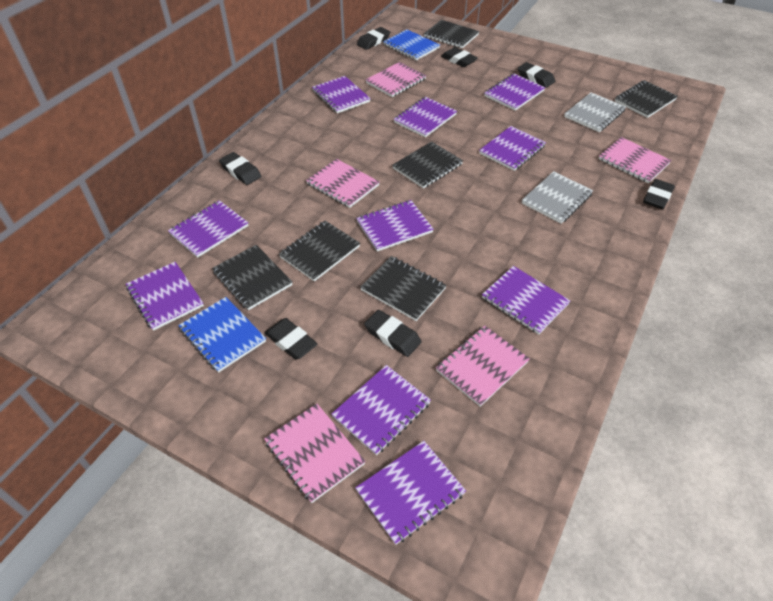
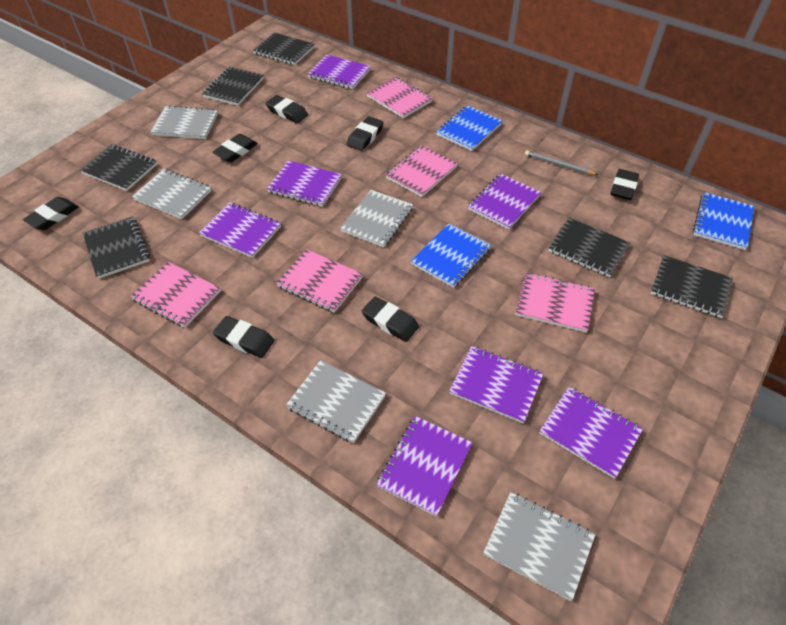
blue notebook: 2 -> 3
grey notebook: 2 -> 5
grey pencil: 0 -> 1
purple notebook: 10 -> 7

